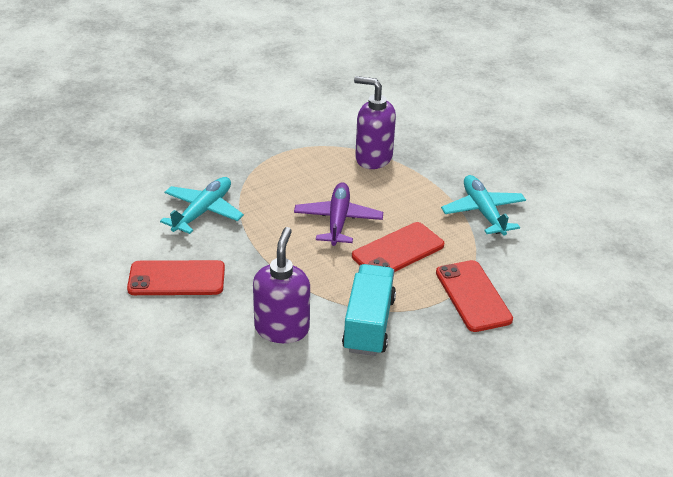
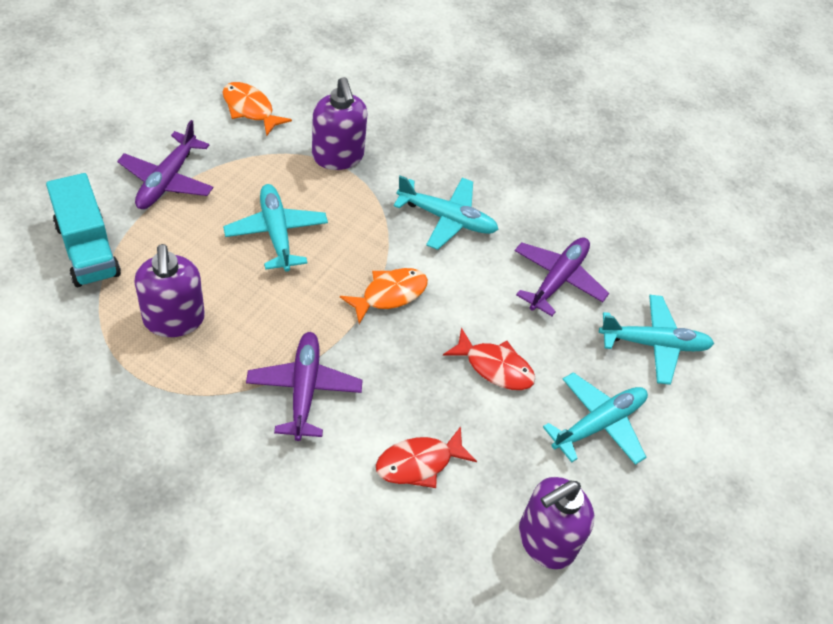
orange fish: 0 -> 2
purple plane: 1 -> 3
purple soap dispenser: 2 -> 3
red fish: 0 -> 2
red phone: 3 -> 0
turquoise plane: 2 -> 4

